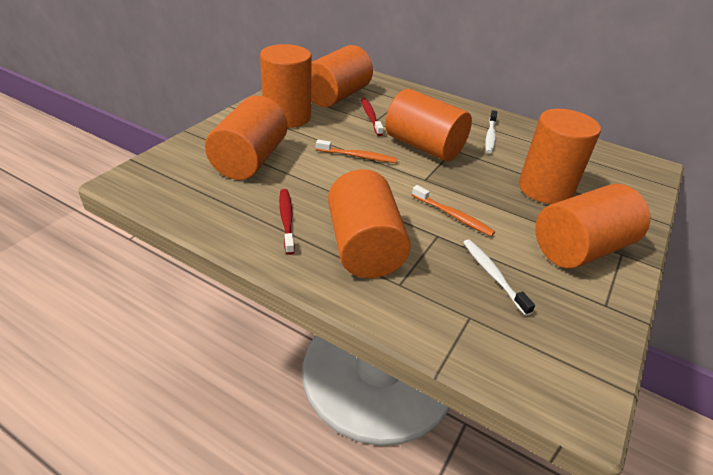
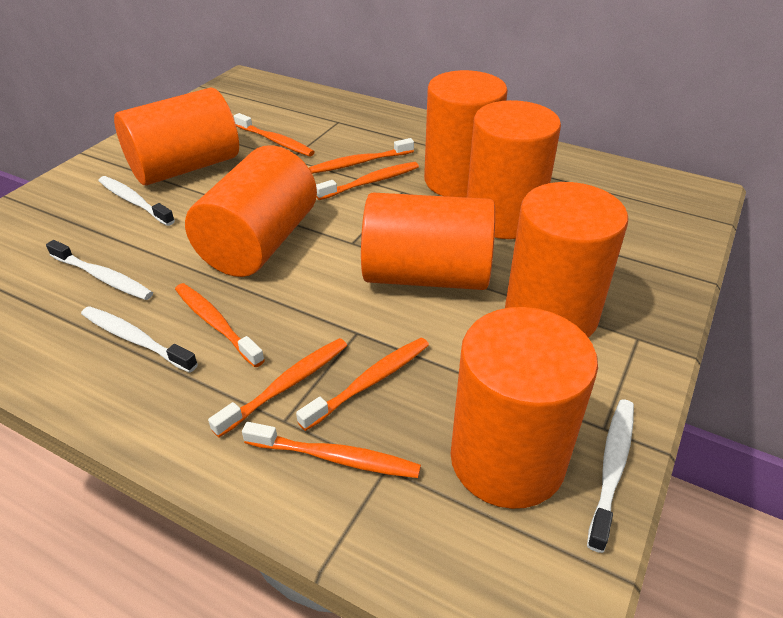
orange toothbrush: 2 -> 7
red toothbrush: 2 -> 0
white toothbrush: 2 -> 4

